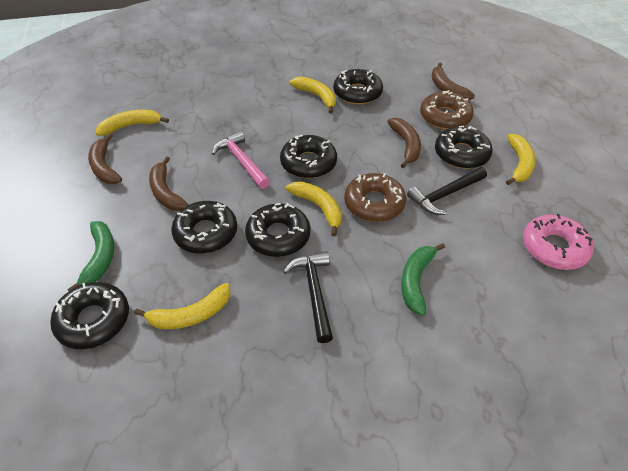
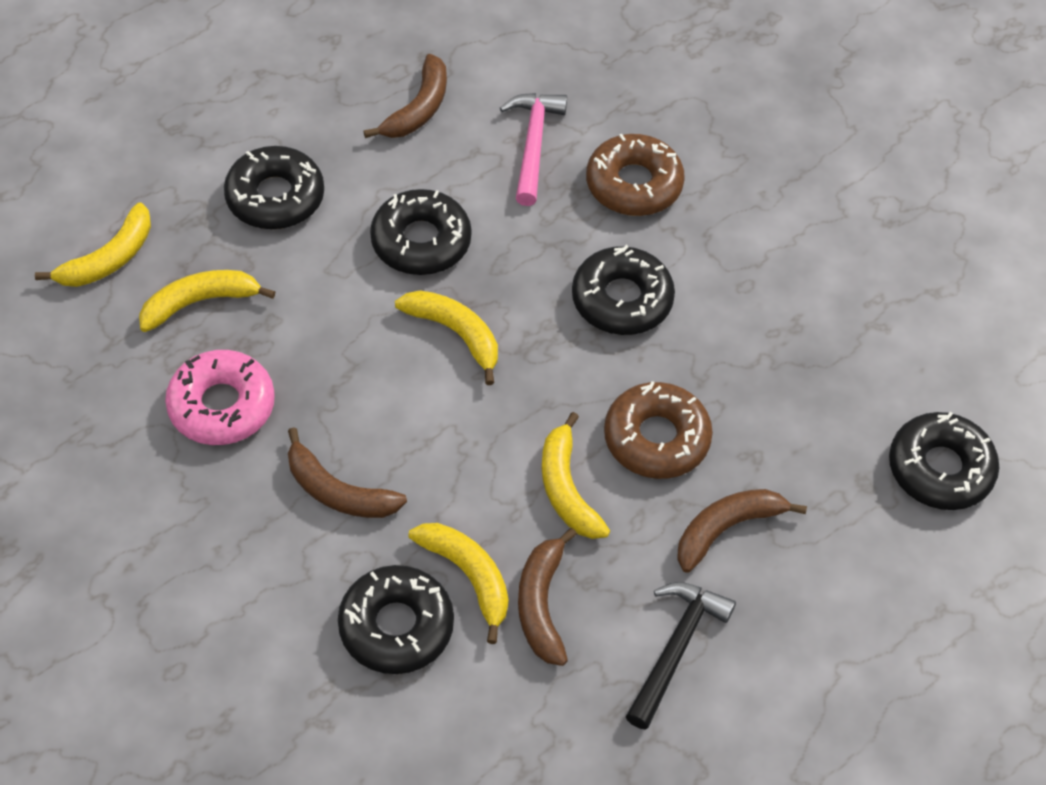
black donut: 6 -> 5
black hammer: 2 -> 1
green banana: 2 -> 0

